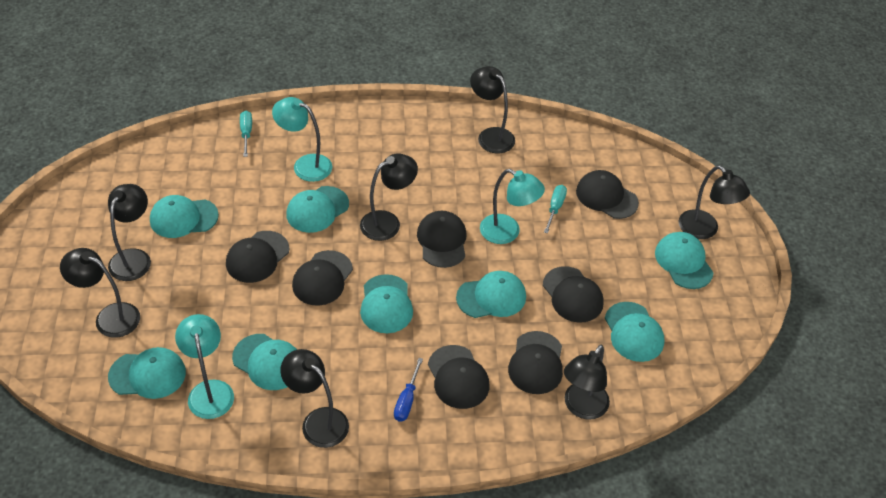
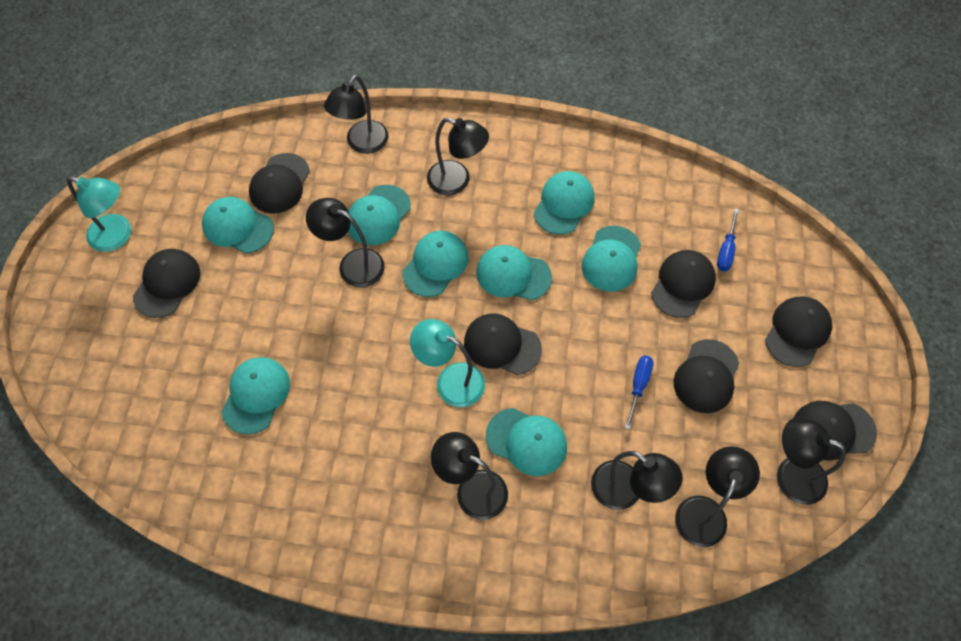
blue screwdriver: 1 -> 2
turquoise lamp: 3 -> 2
turquoise screwdriver: 2 -> 0

